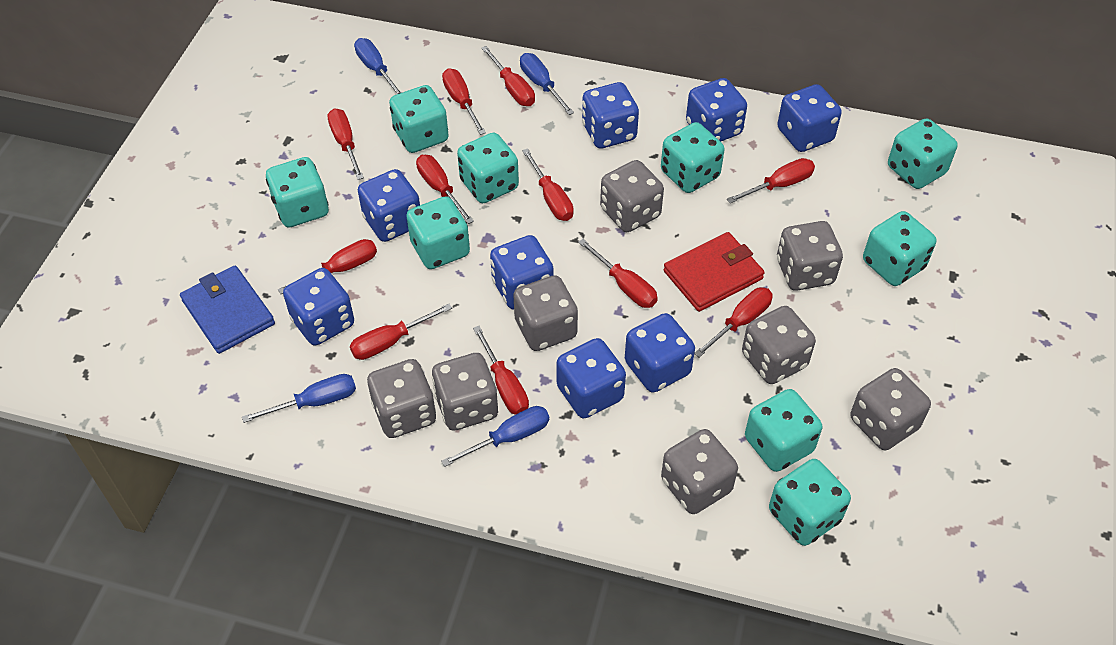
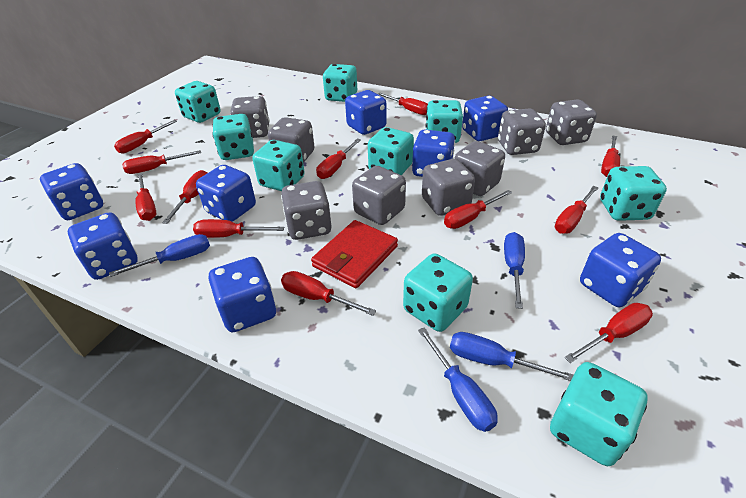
blue wallet: 1 -> 0
red screwdriver: 11 -> 12

